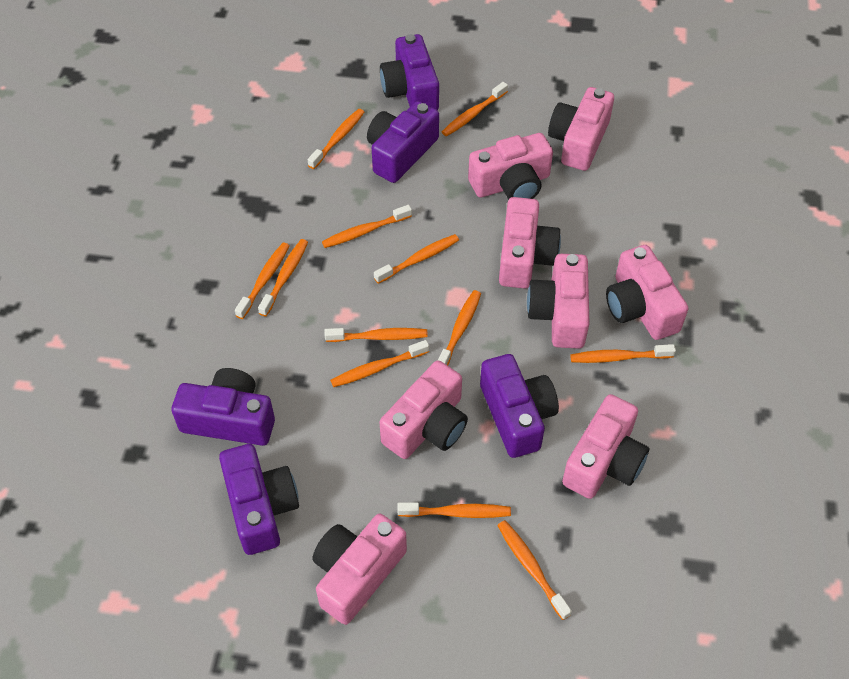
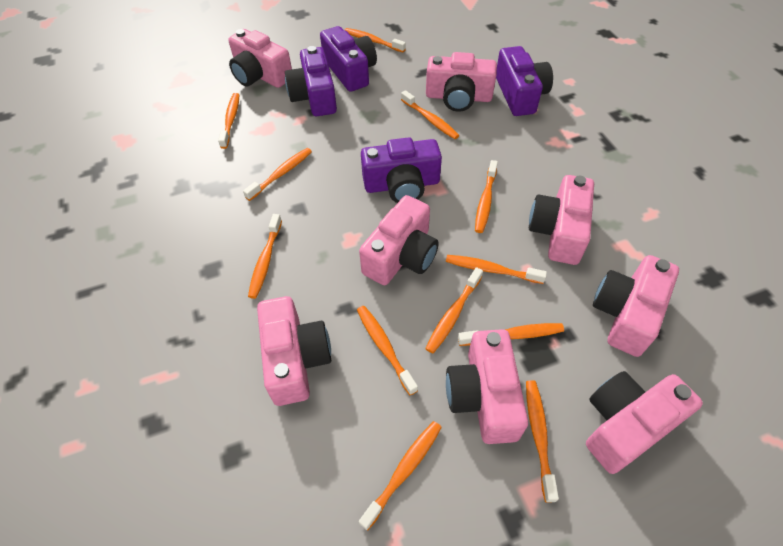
purple camera: 5 -> 4

